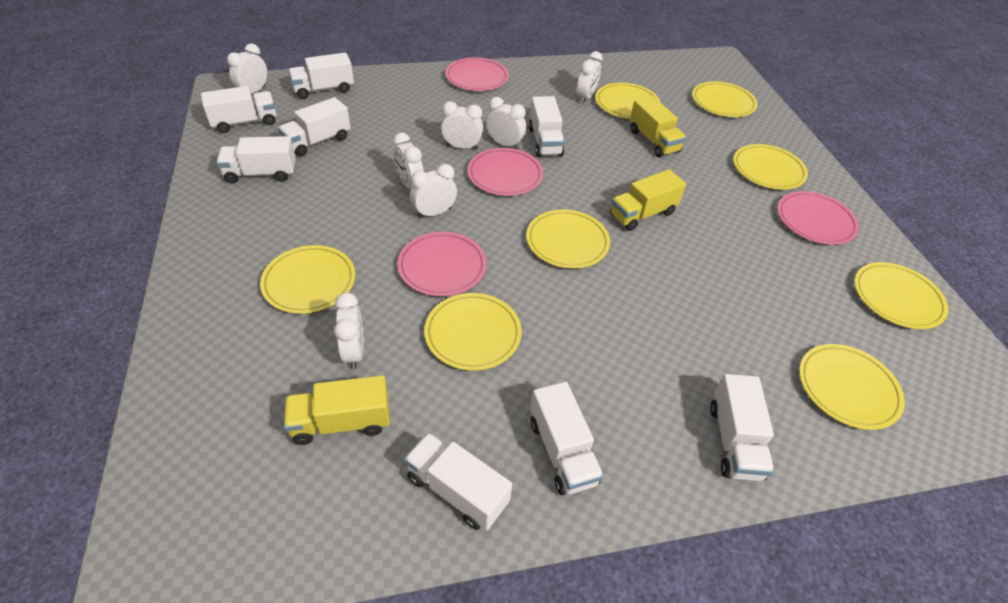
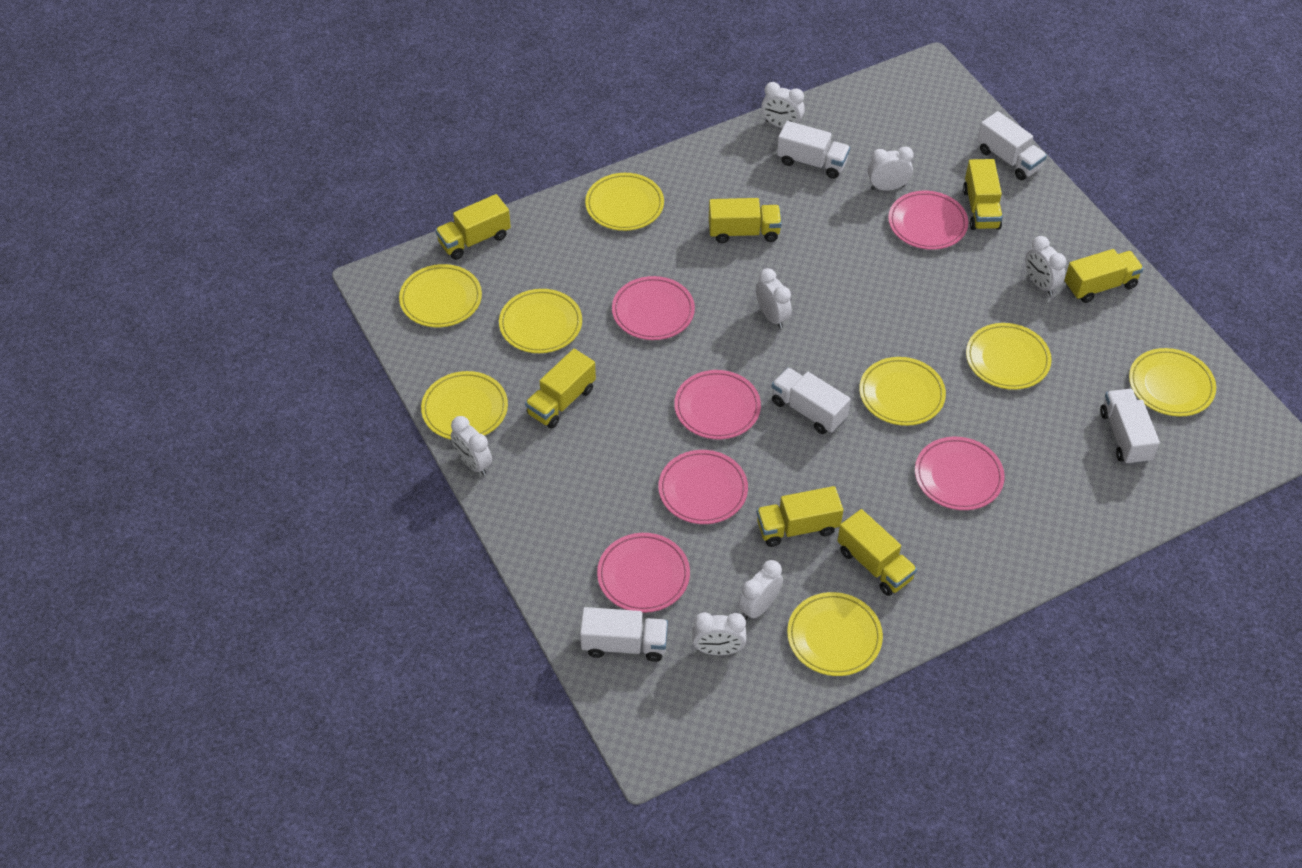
pink plate: 4 -> 6
white truck: 8 -> 5
yellow truck: 3 -> 7

